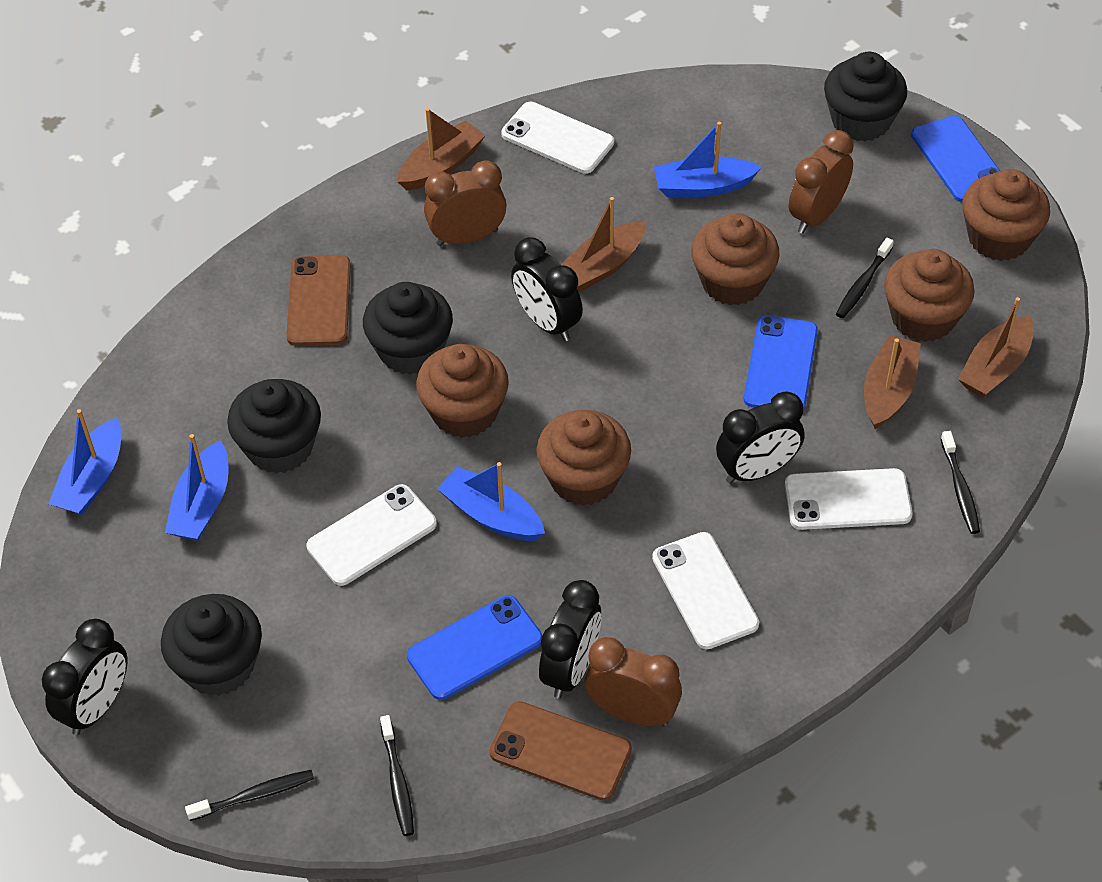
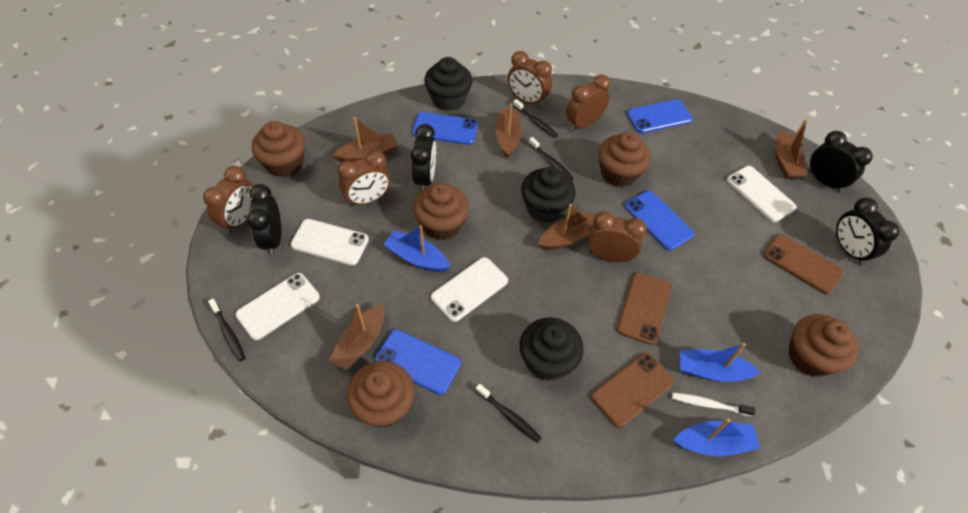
black cupcake: 4 -> 3
blue boat: 4 -> 3
blue phone: 3 -> 4
brown boat: 4 -> 5
brown clock: 3 -> 5
brown phone: 2 -> 3
white toothbrush: 0 -> 1

